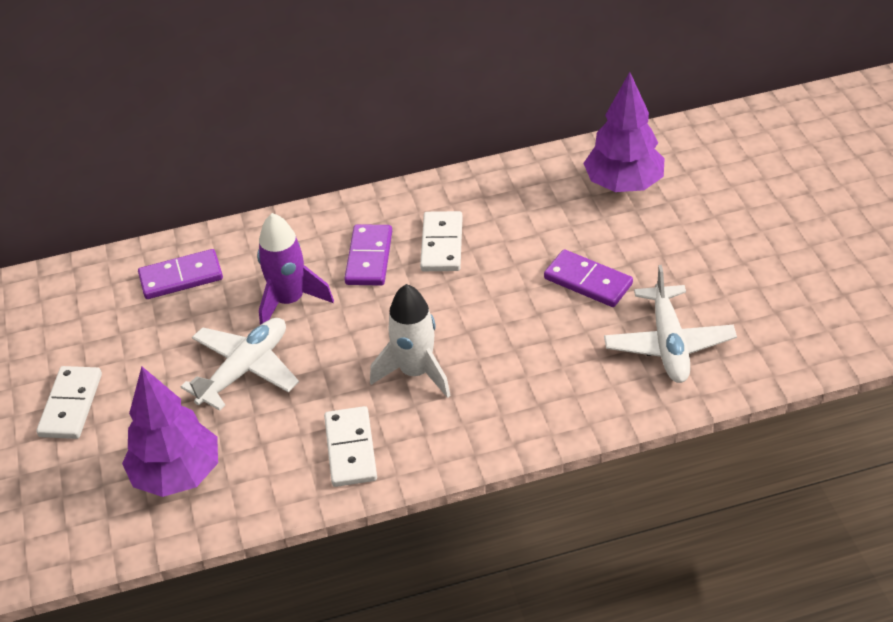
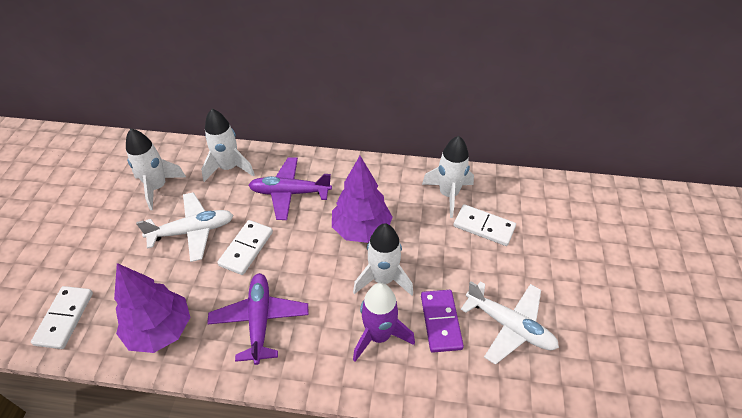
purple domino: 3 -> 1
purple plane: 0 -> 2
white rocket: 1 -> 4

